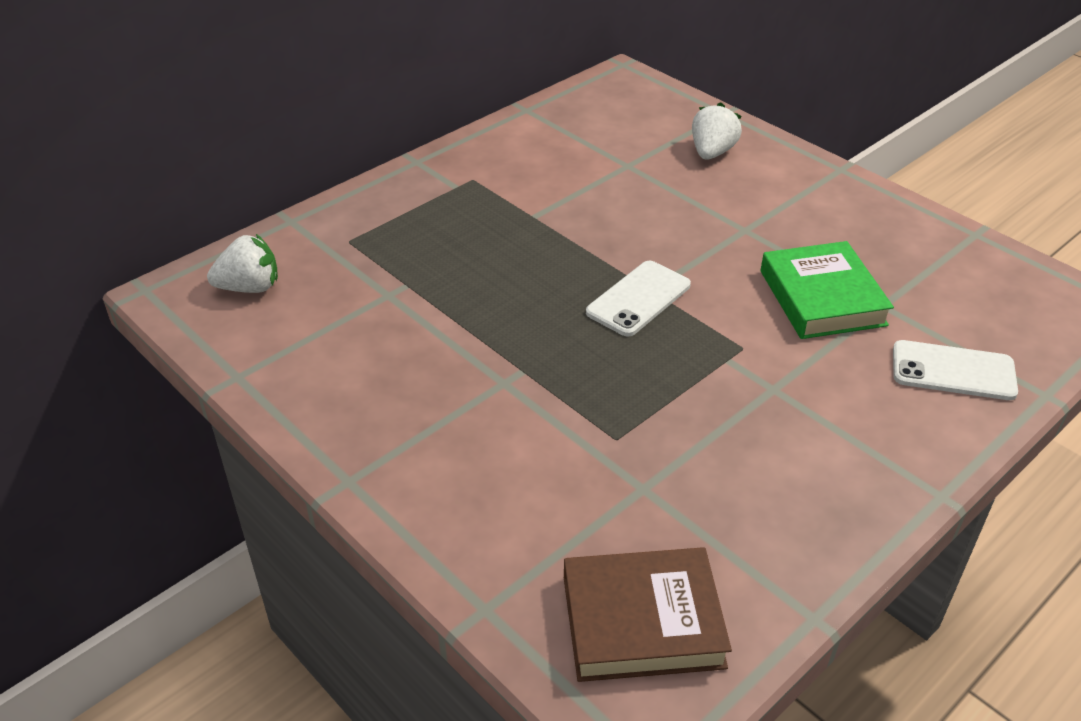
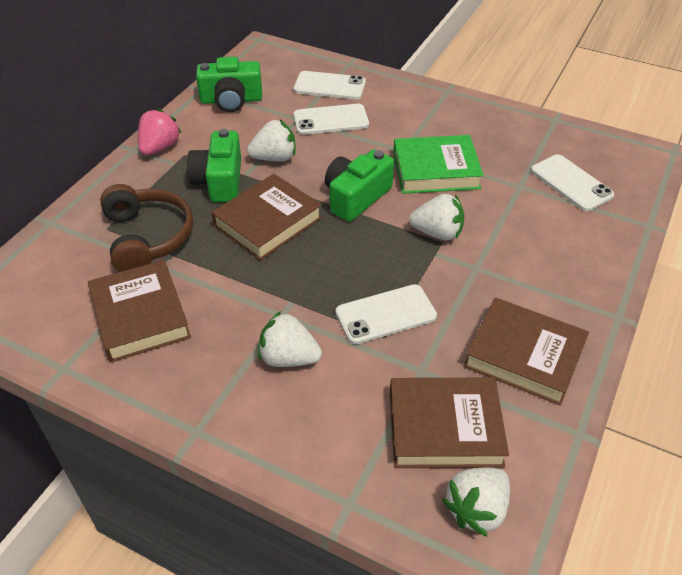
brown book: 1 -> 4
brown headphones: 0 -> 1
green camera: 0 -> 3
pink strawberry: 0 -> 1
white phone: 2 -> 4
white strawberry: 2 -> 4

